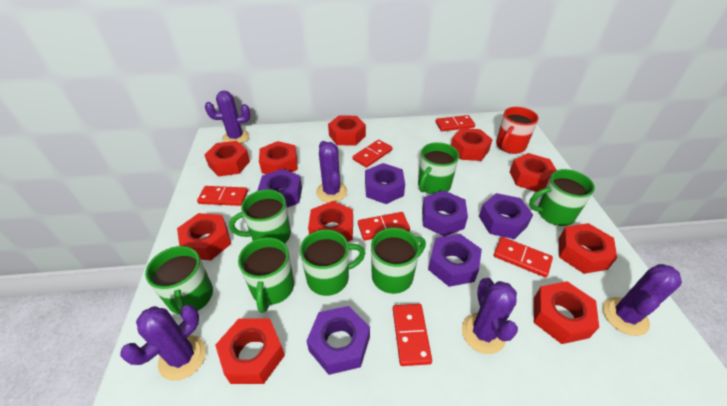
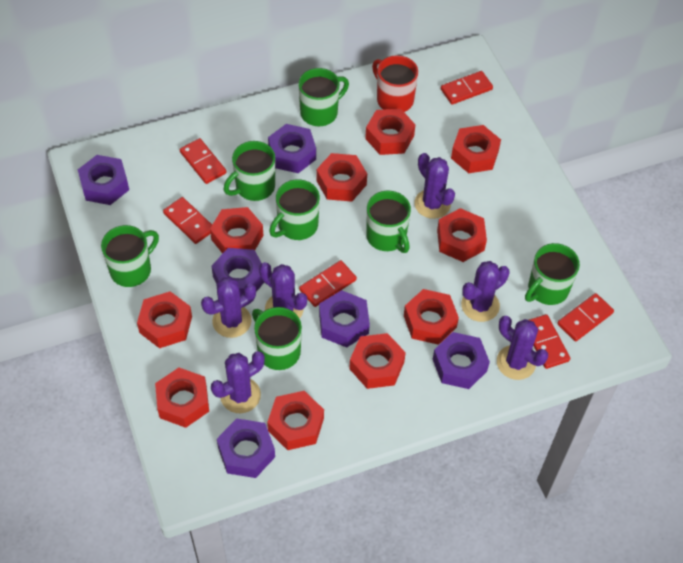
purple cactus: 5 -> 6

